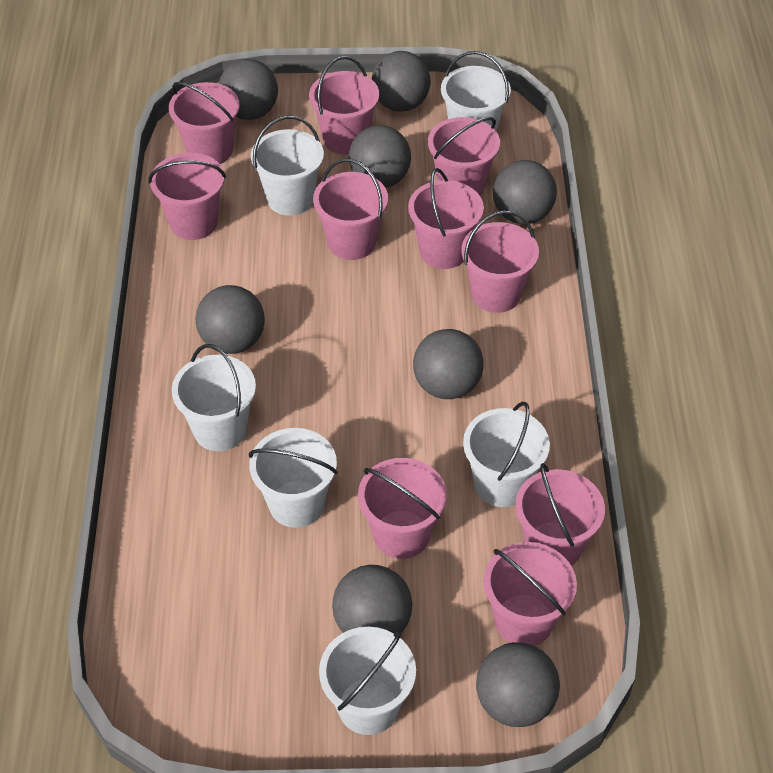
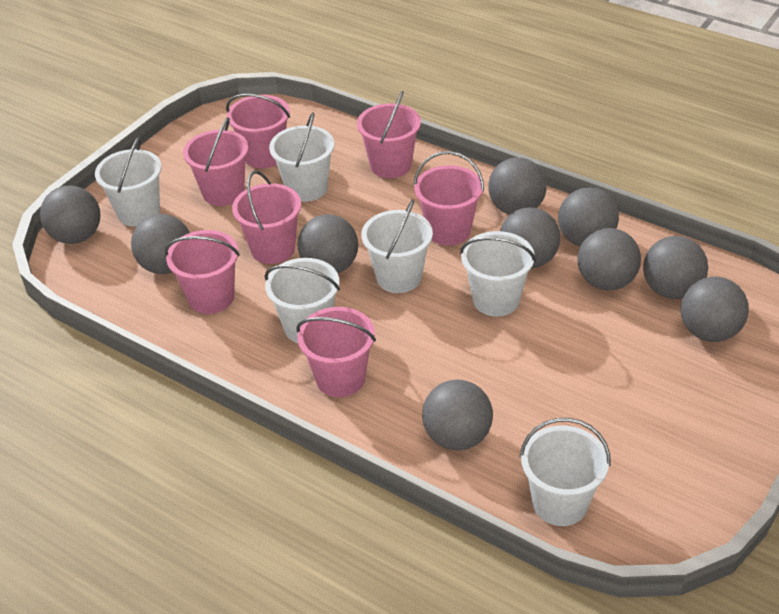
grey ball: 8 -> 10
pink bucket: 10 -> 7

